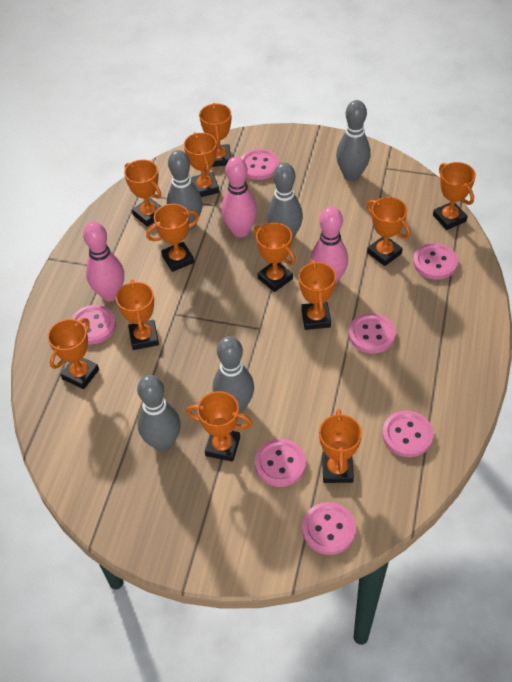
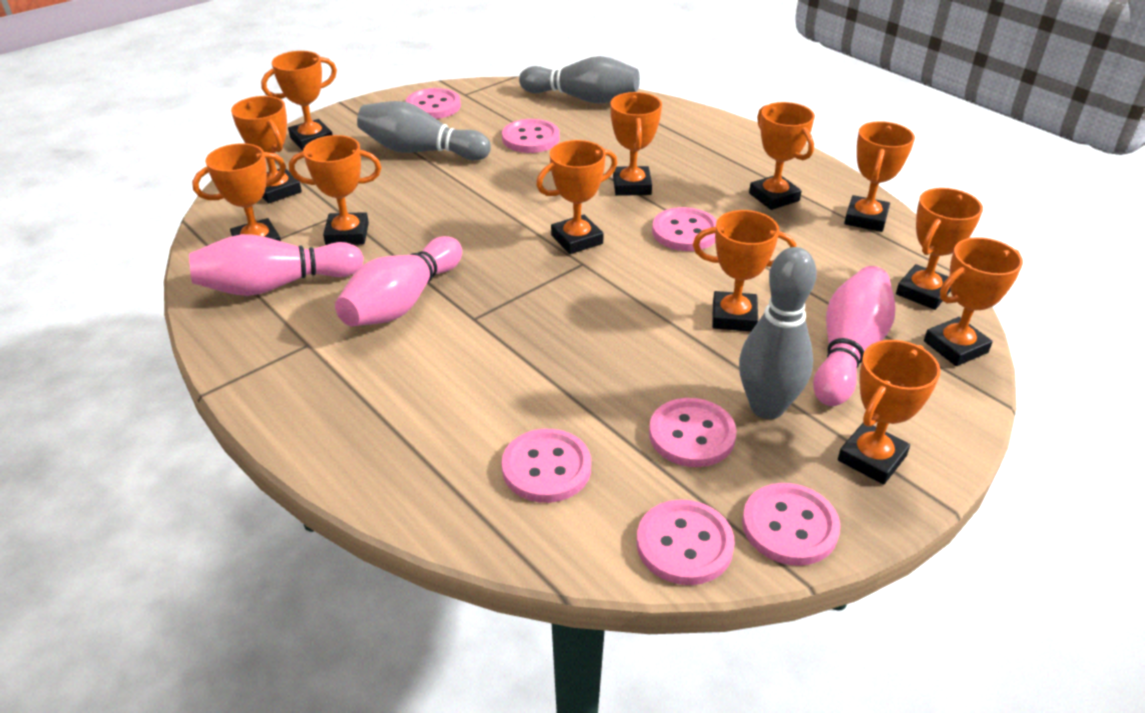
grey bowling pin: 5 -> 3

